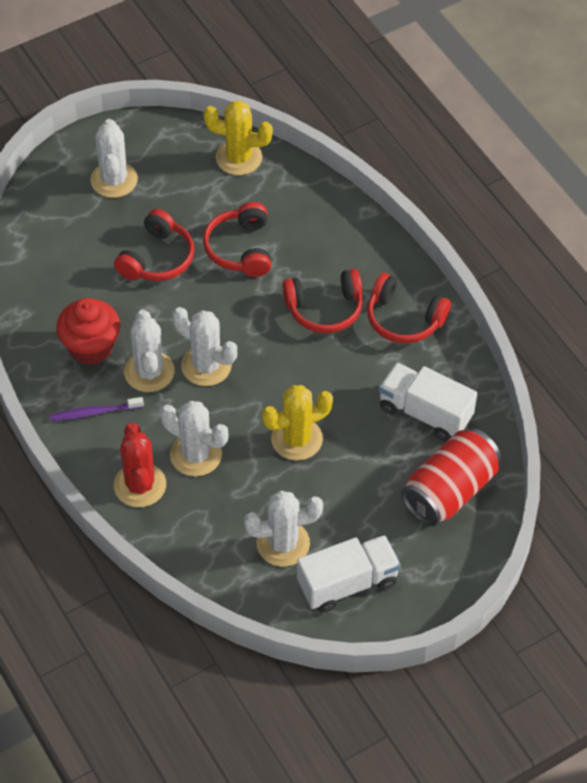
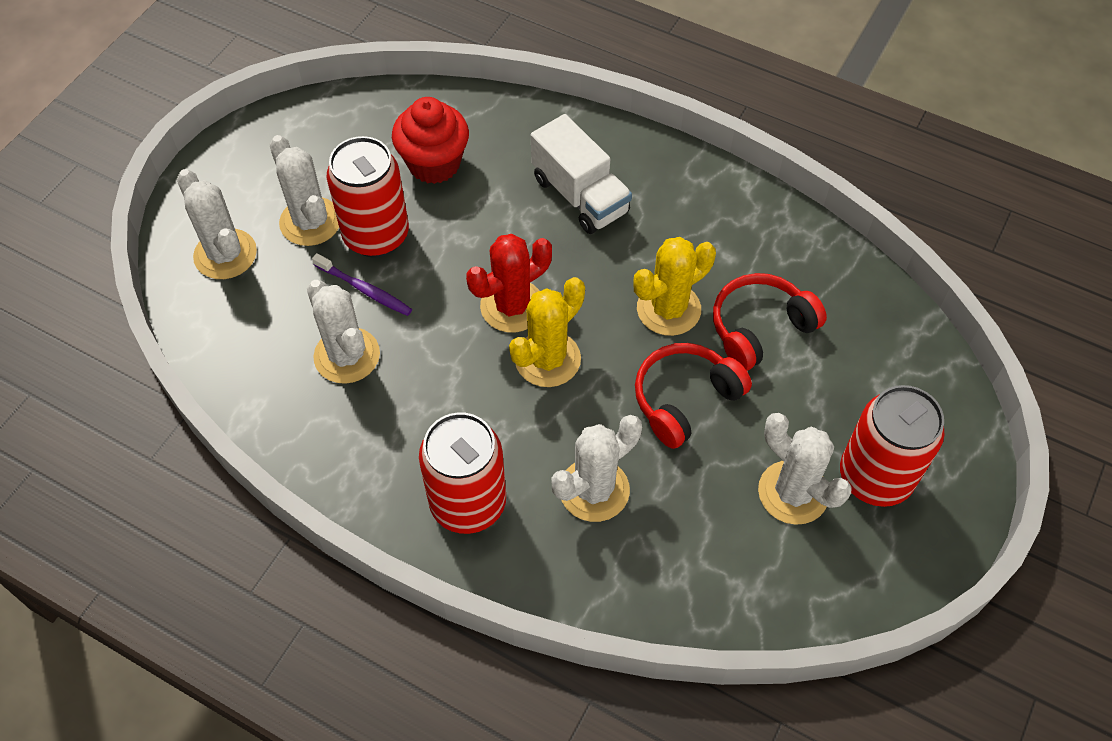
red can: 1 -> 3
red headphones: 4 -> 2
white truck: 2 -> 1

